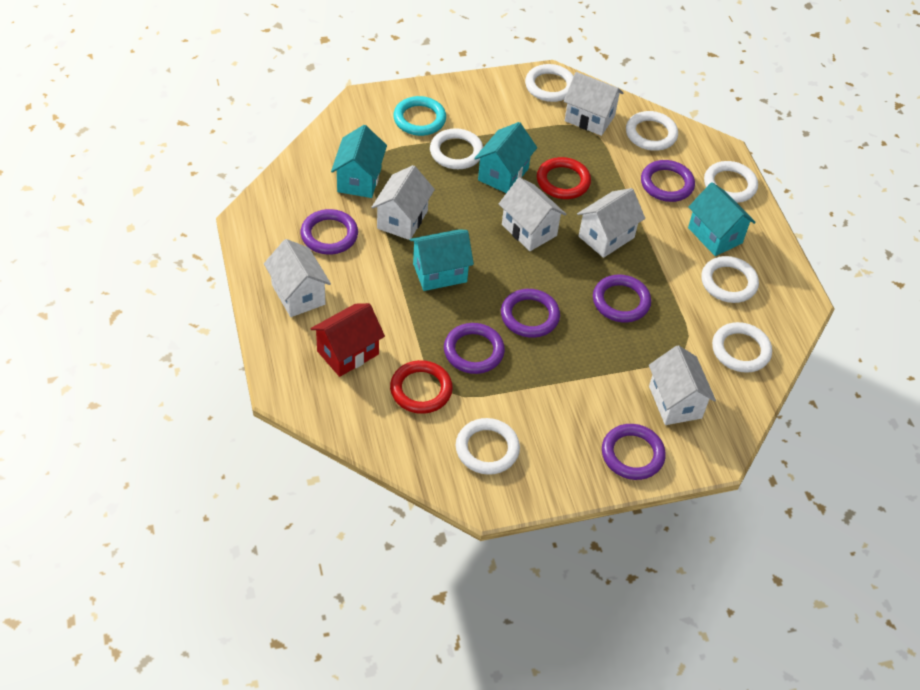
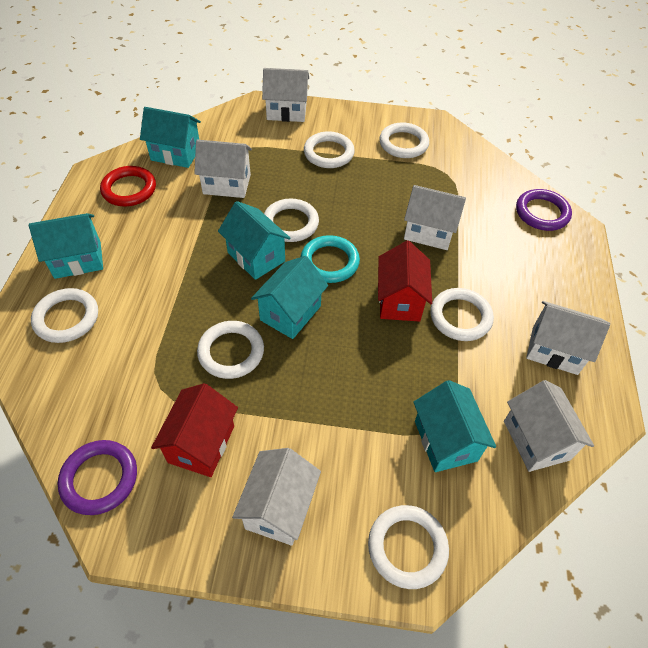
purple ring: 6 -> 2
red house: 1 -> 2
red ring: 2 -> 1
turquoise house: 4 -> 5

